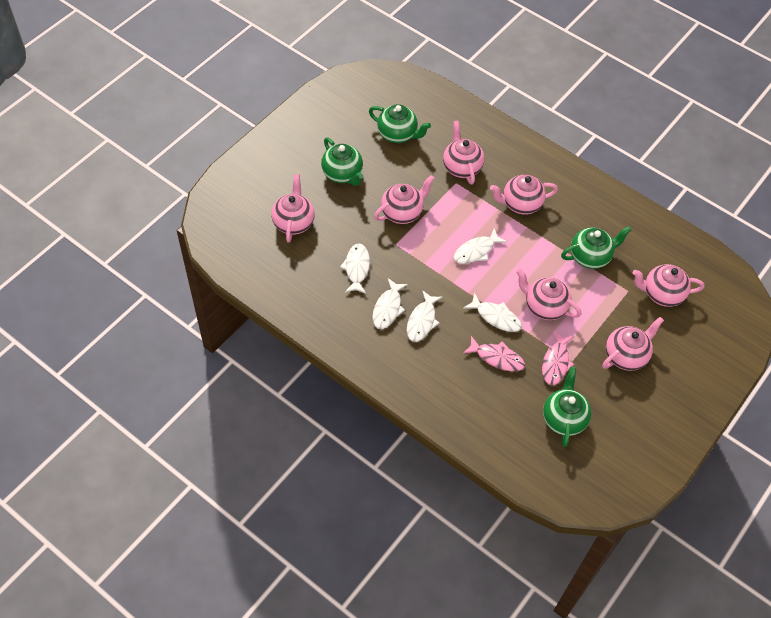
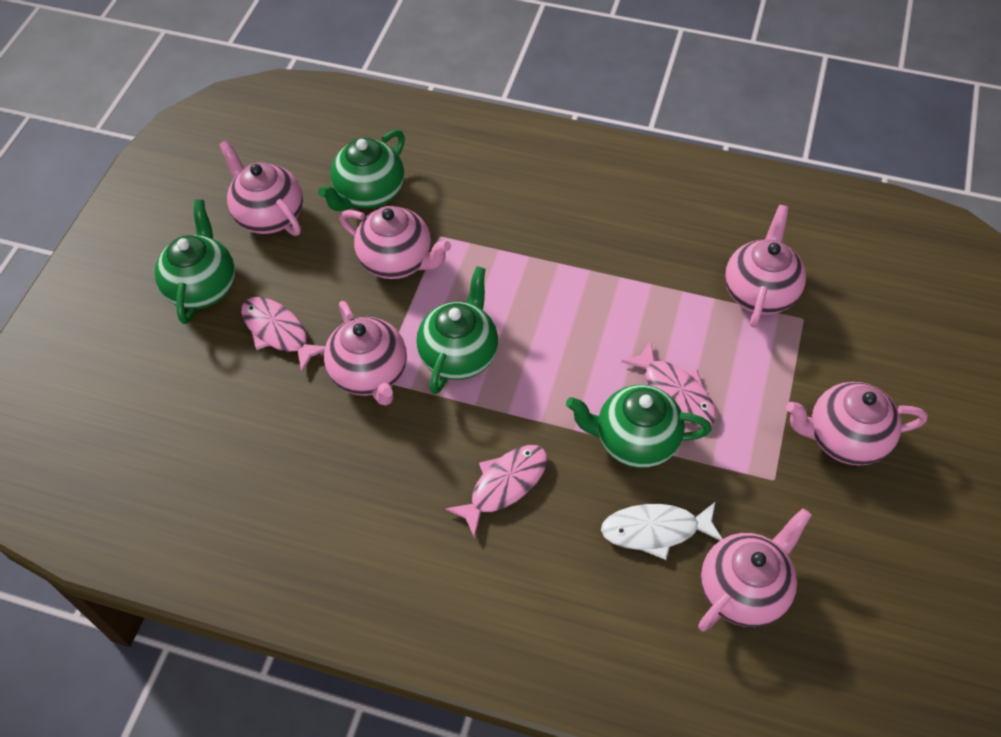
pink fish: 2 -> 3
pink teapot: 7 -> 6
white fish: 5 -> 1

